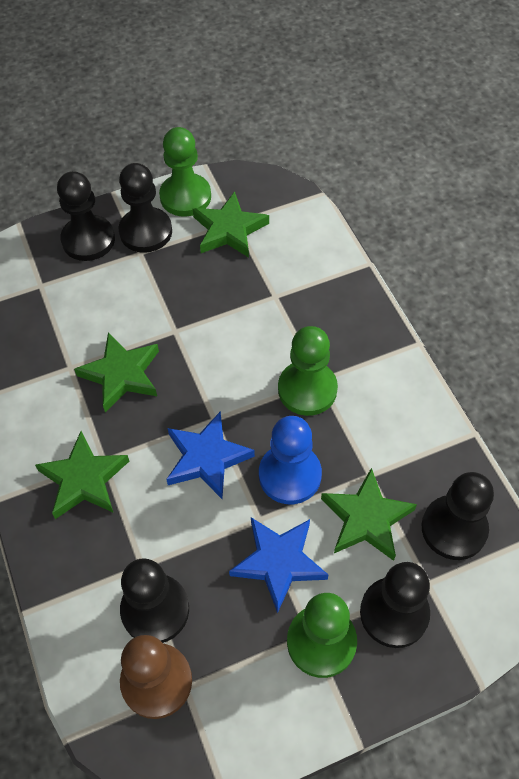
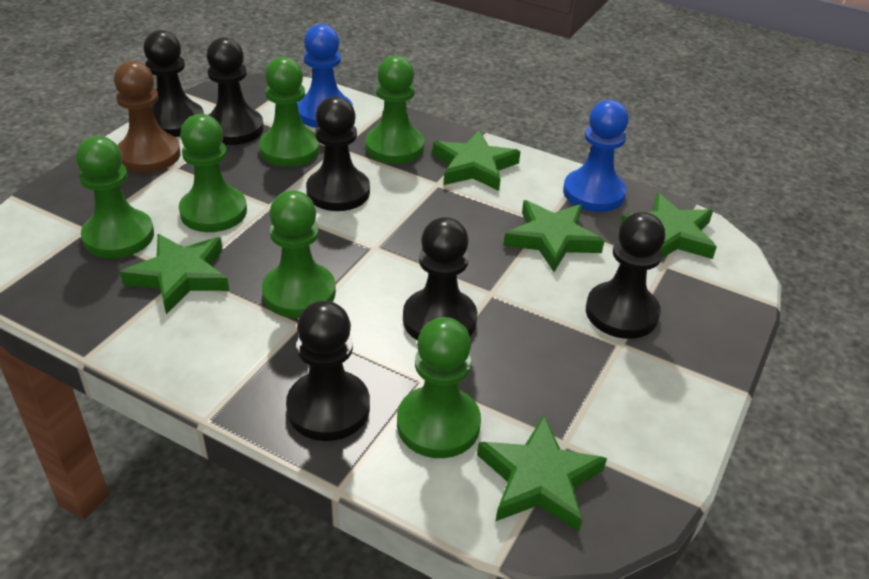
black pawn: 5 -> 6
blue pawn: 1 -> 2
blue star: 2 -> 0
green pawn: 3 -> 6
green star: 4 -> 5

